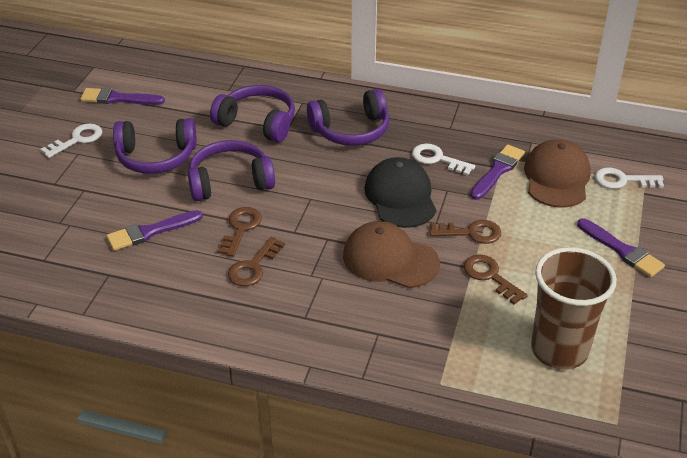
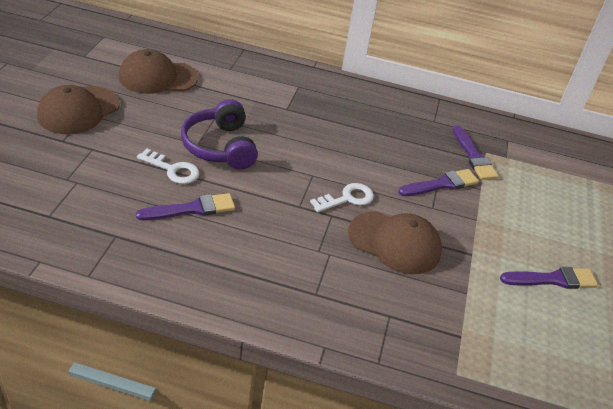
black cap: 1 -> 0
brown cap: 2 -> 3
brown cup: 1 -> 0
brown key: 4 -> 0
purple headphones: 4 -> 1
white key: 3 -> 2

